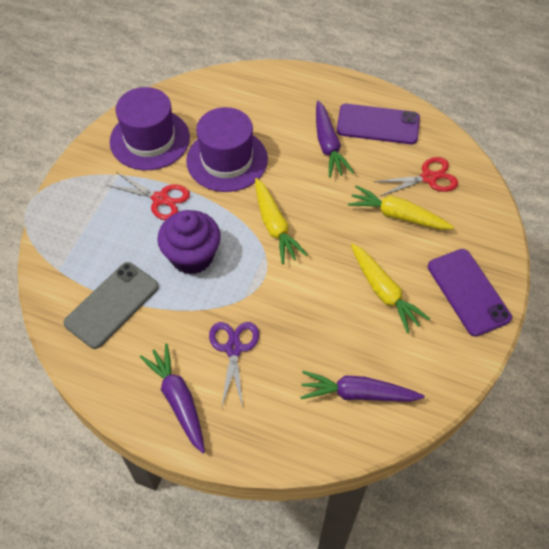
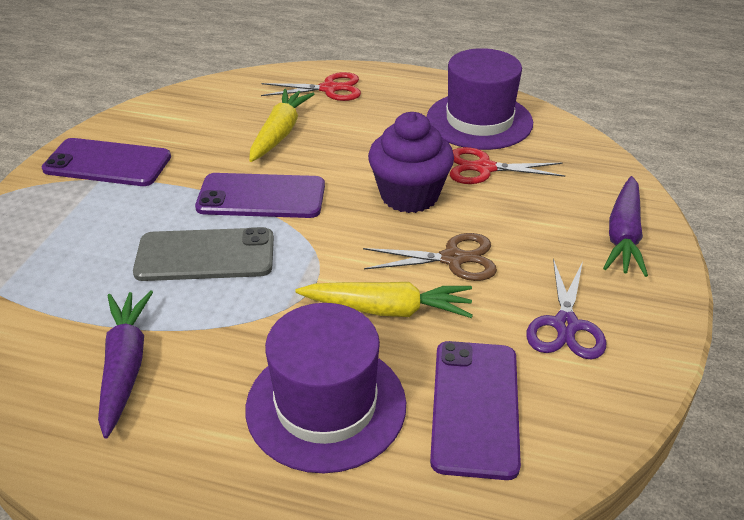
brown scissors: 0 -> 1
purple carrot: 3 -> 2
purple phone: 2 -> 3
yellow carrot: 3 -> 2

